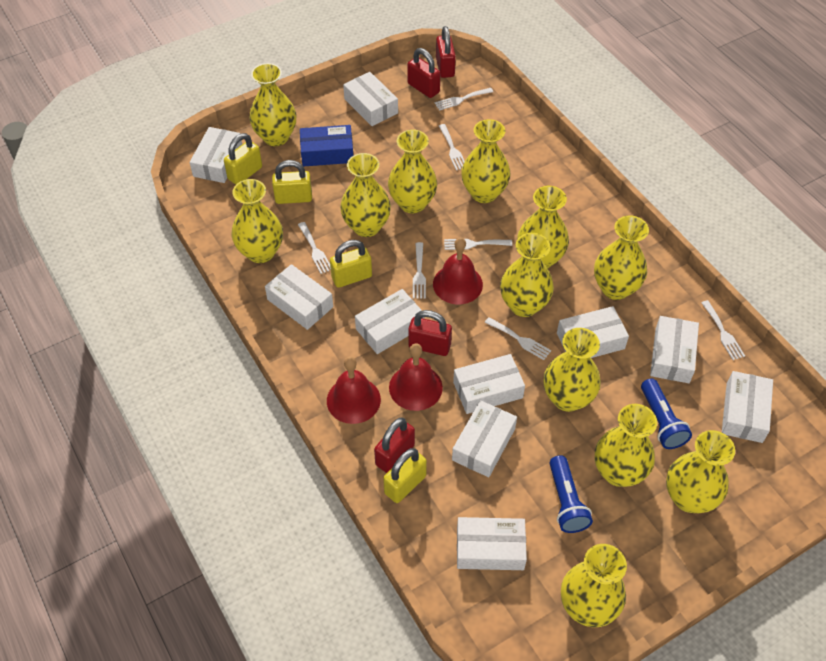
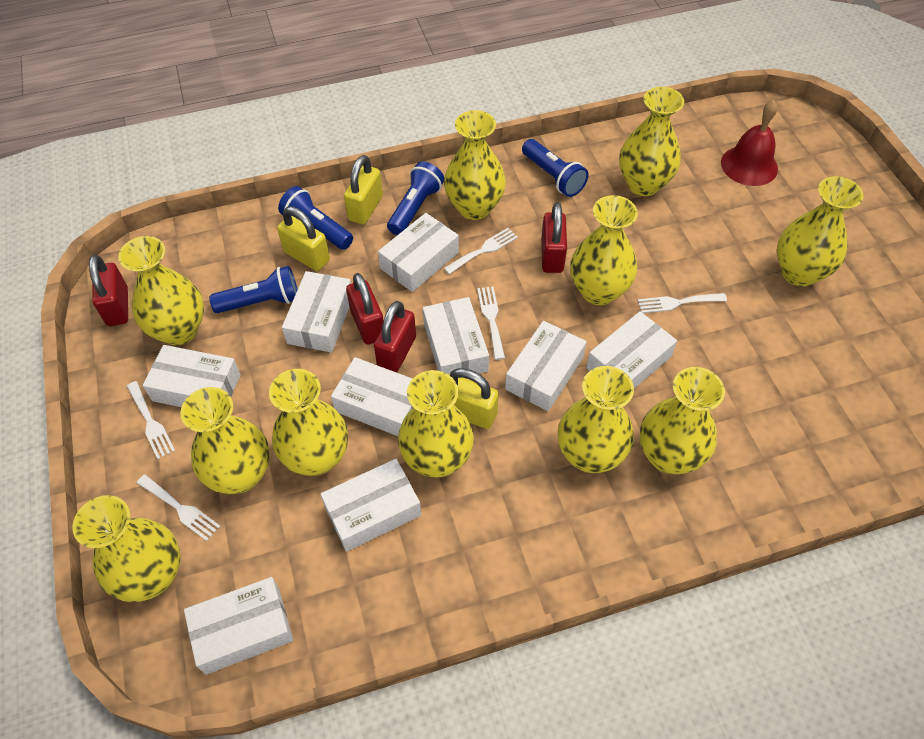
blue box: 1 -> 0
blue flashlight: 2 -> 4
red bell: 3 -> 1
white box: 10 -> 9
white fork: 7 -> 5
yellow padlock: 4 -> 3
yellow vase: 12 -> 11

